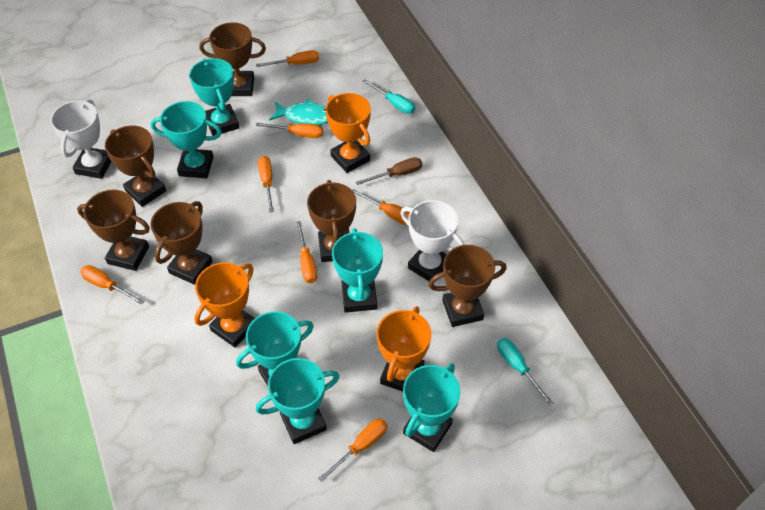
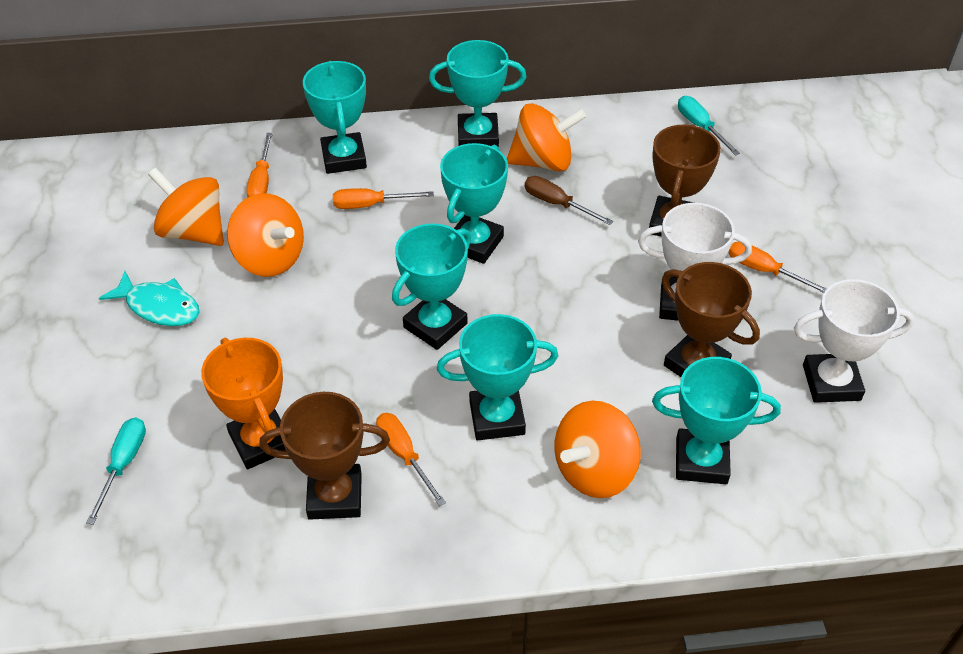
brown trophy: 6 -> 3
orange screwdriver: 7 -> 4
orange spinning top: 0 -> 4
orange trophy: 3 -> 1

